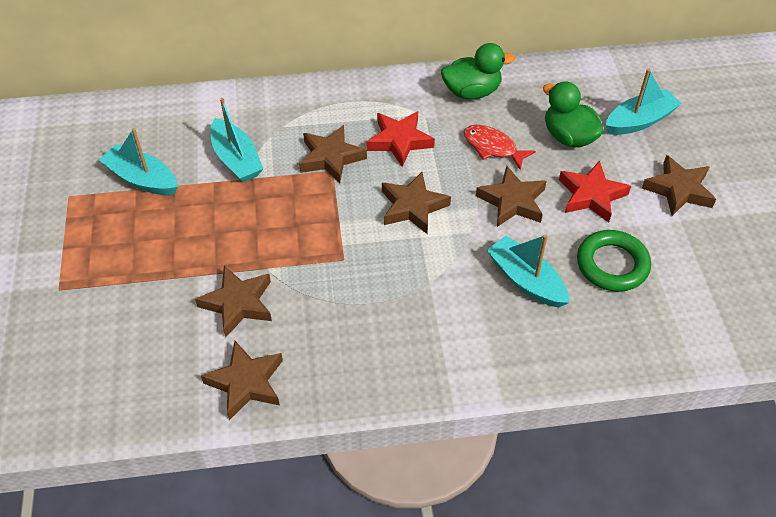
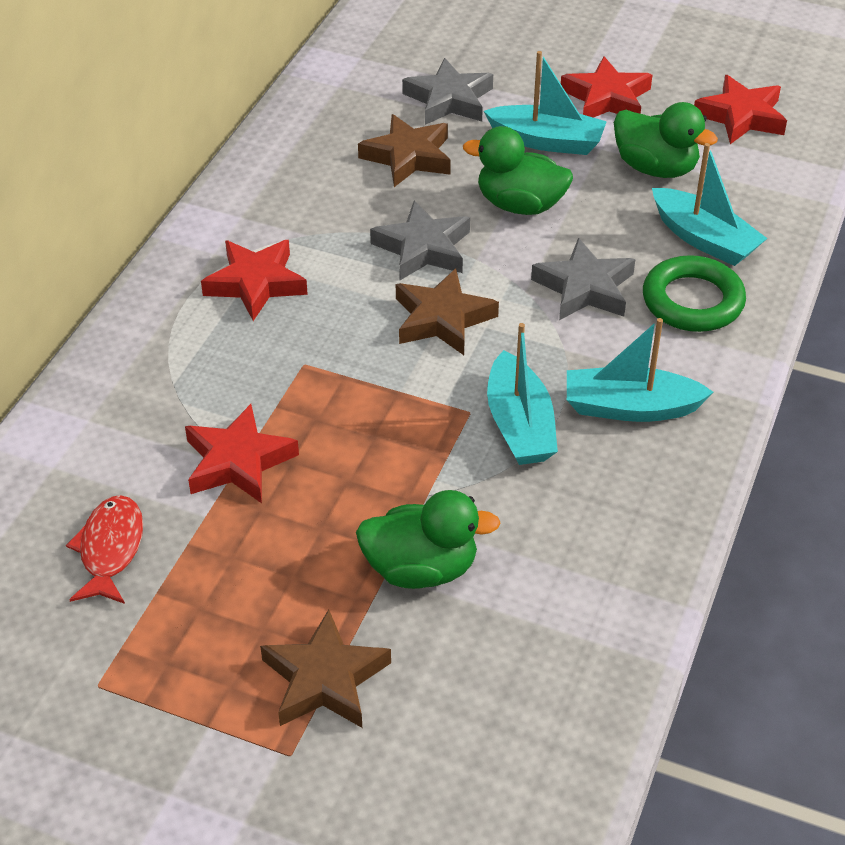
brown star: 6 -> 3
green duck: 2 -> 3
grey star: 0 -> 3
red star: 2 -> 4

